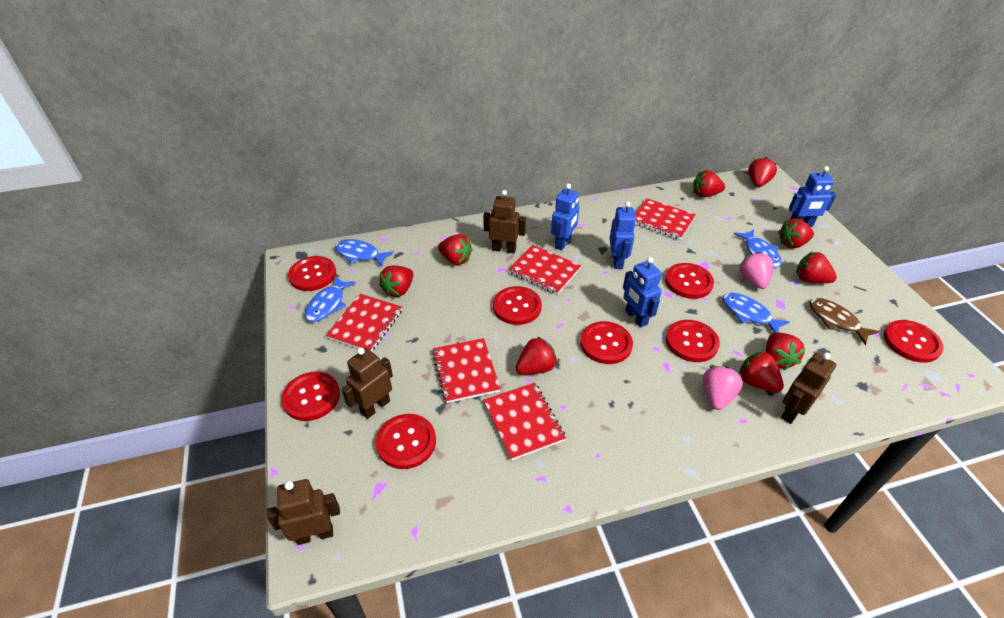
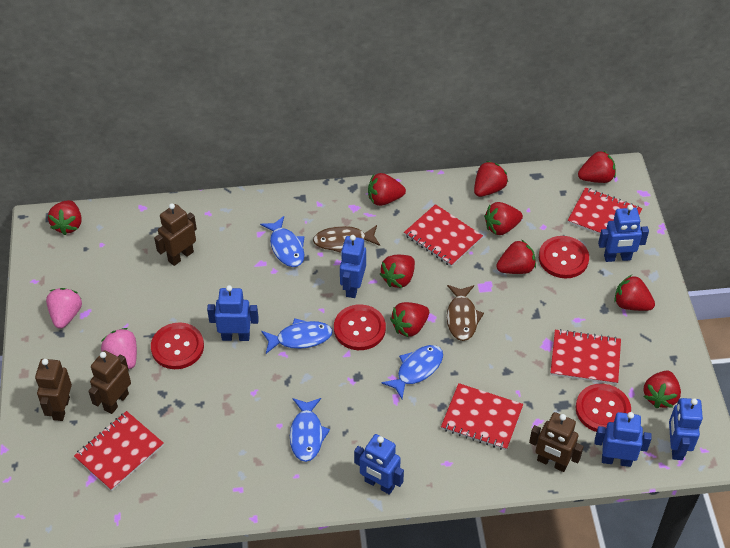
blue robot: 4 -> 6
brown fish: 1 -> 2
red button: 8 -> 4
red strawberry: 9 -> 10

